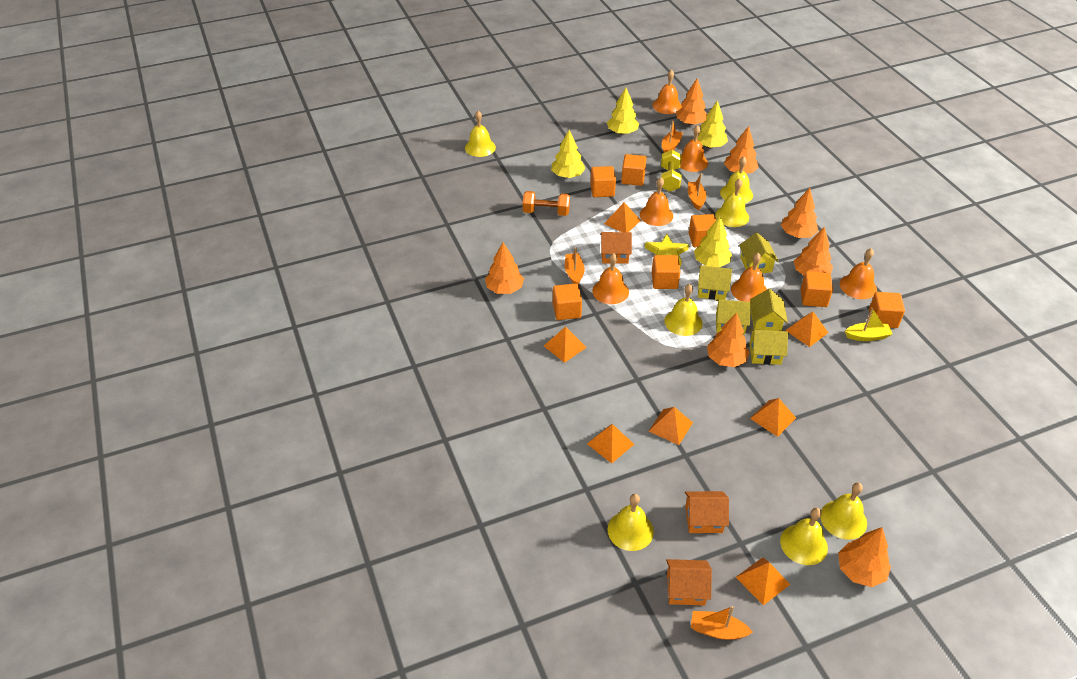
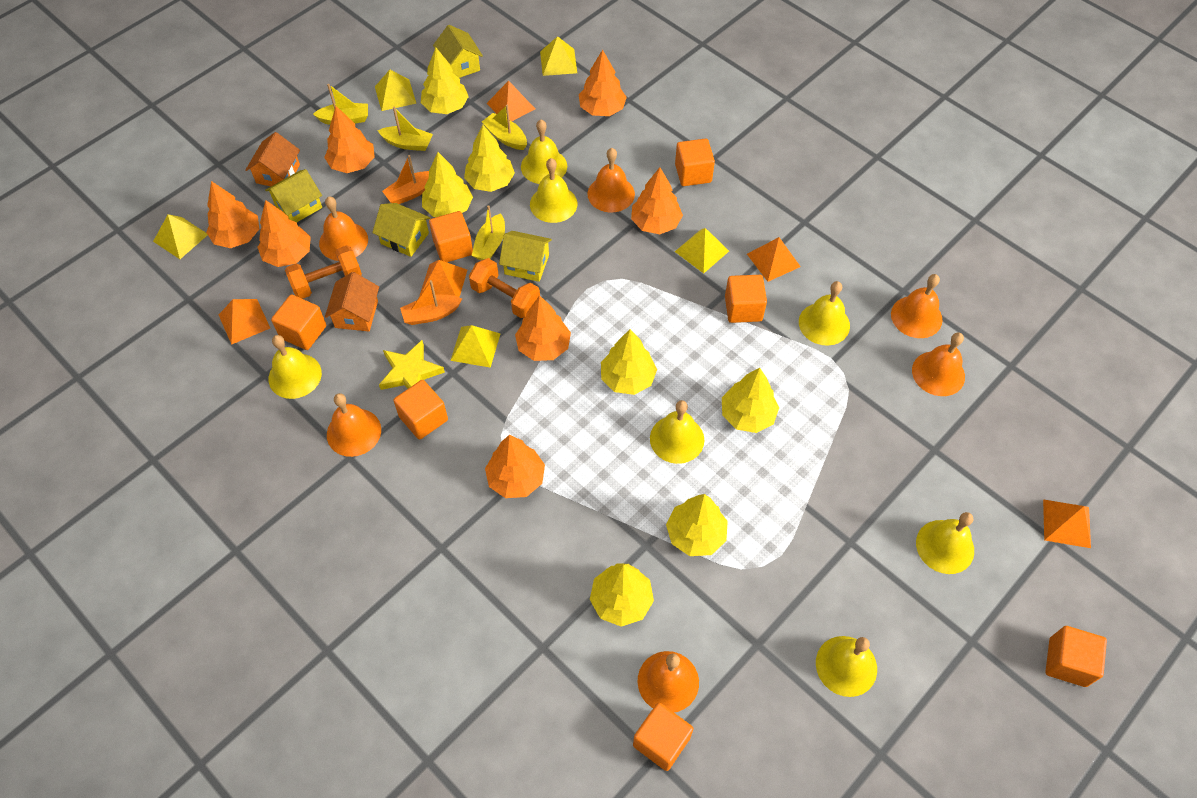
orange boat: 4 -> 2
orange dumbbell: 1 -> 2
orange house: 3 -> 2
orange pyramid: 7 -> 5
yellow boat: 1 -> 4
yellow dumbbell: 1 -> 0
yellow house: 5 -> 4
yellow pyramid: 0 -> 5
yellow tree: 4 -> 7

